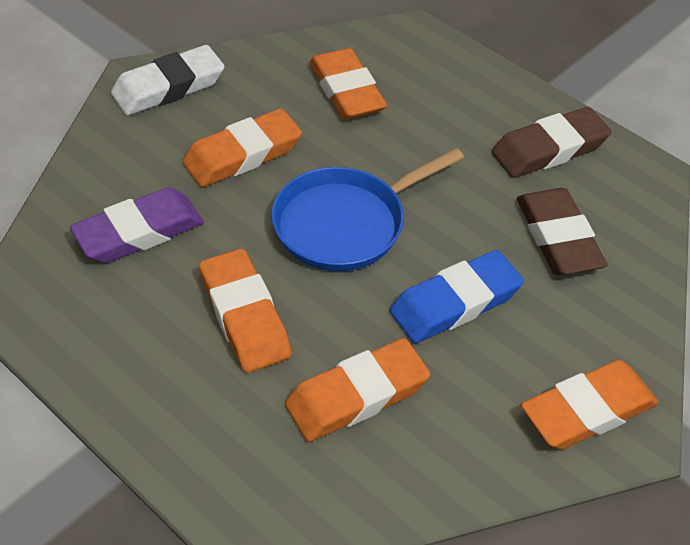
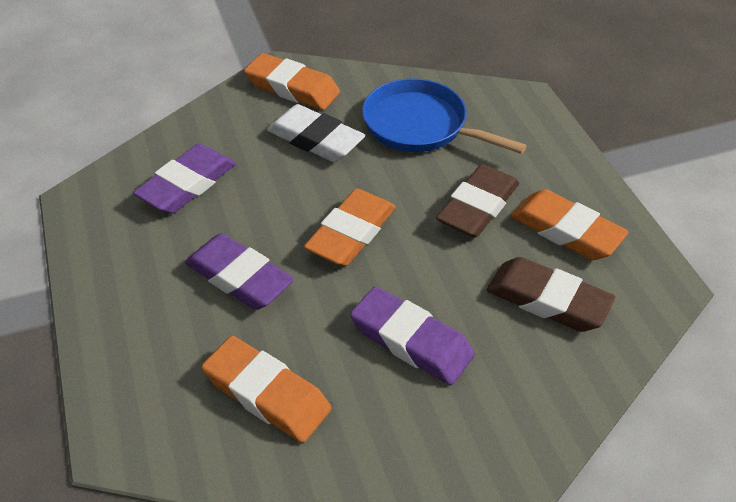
blue eraser: 1 -> 0
orange eraser: 5 -> 4
purple eraser: 1 -> 3

